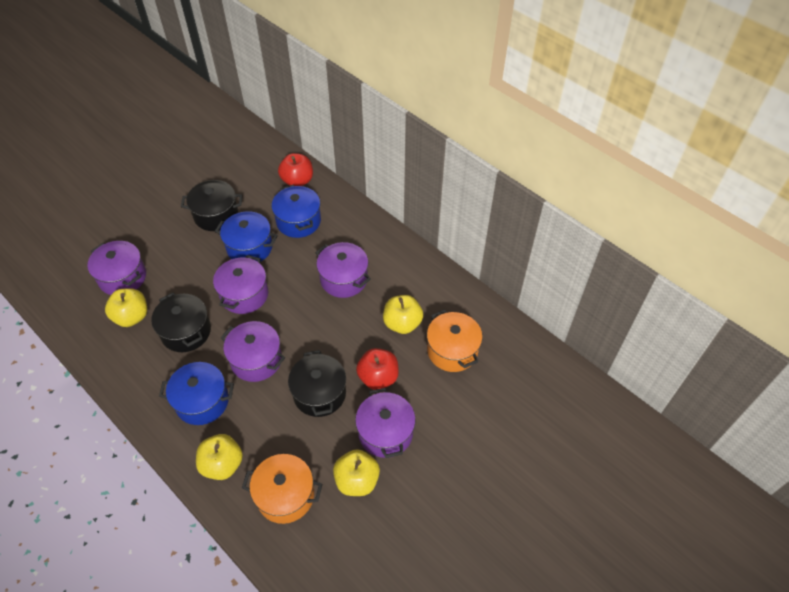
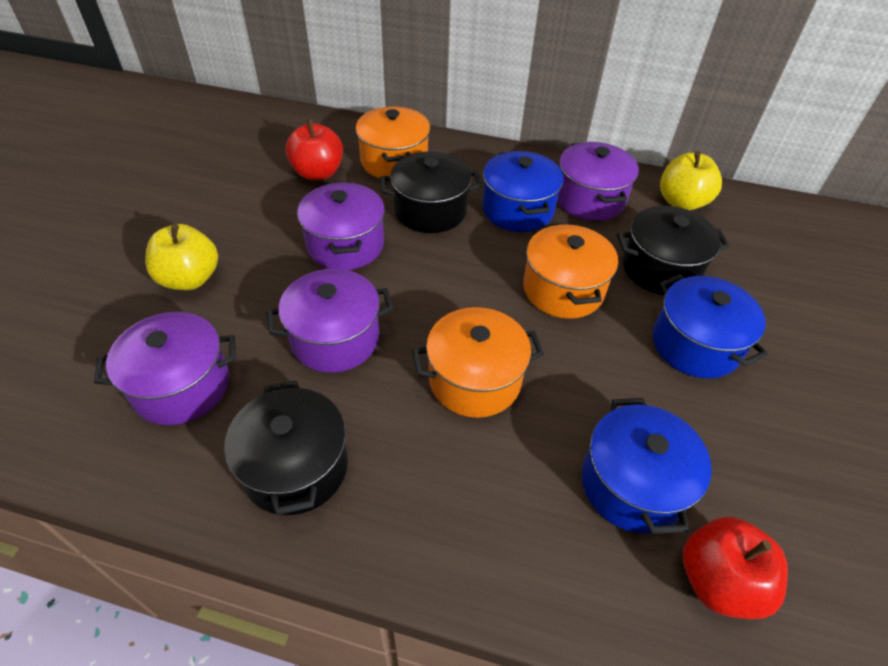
orange pot: 2 -> 3
purple pot: 5 -> 4
yellow apple: 4 -> 2

